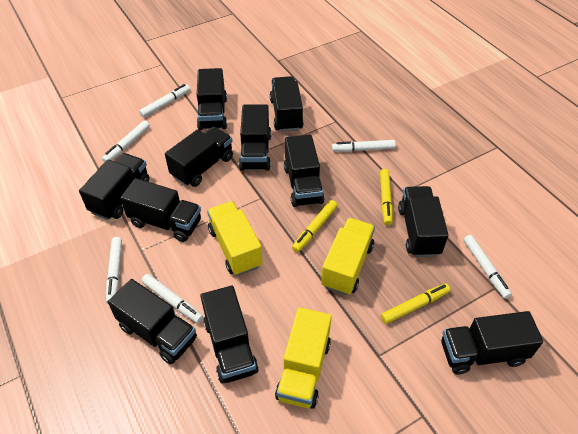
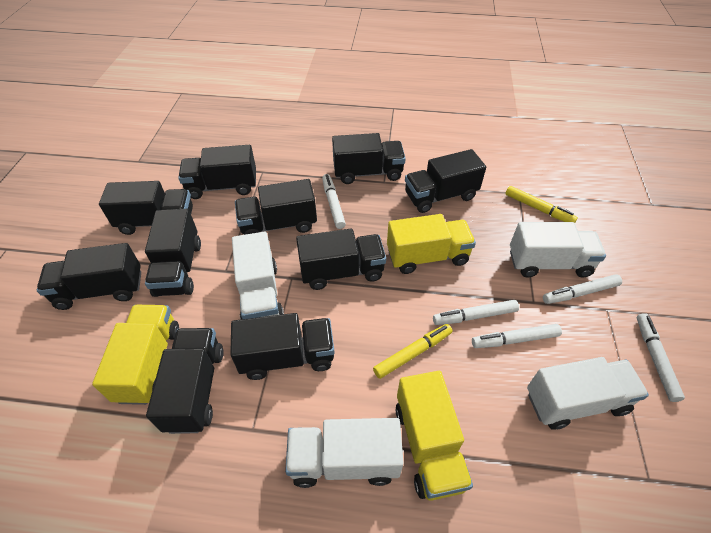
black truck: 11 -> 10
white marker: 6 -> 5
white truck: 0 -> 4
yellow marker: 3 -> 2

